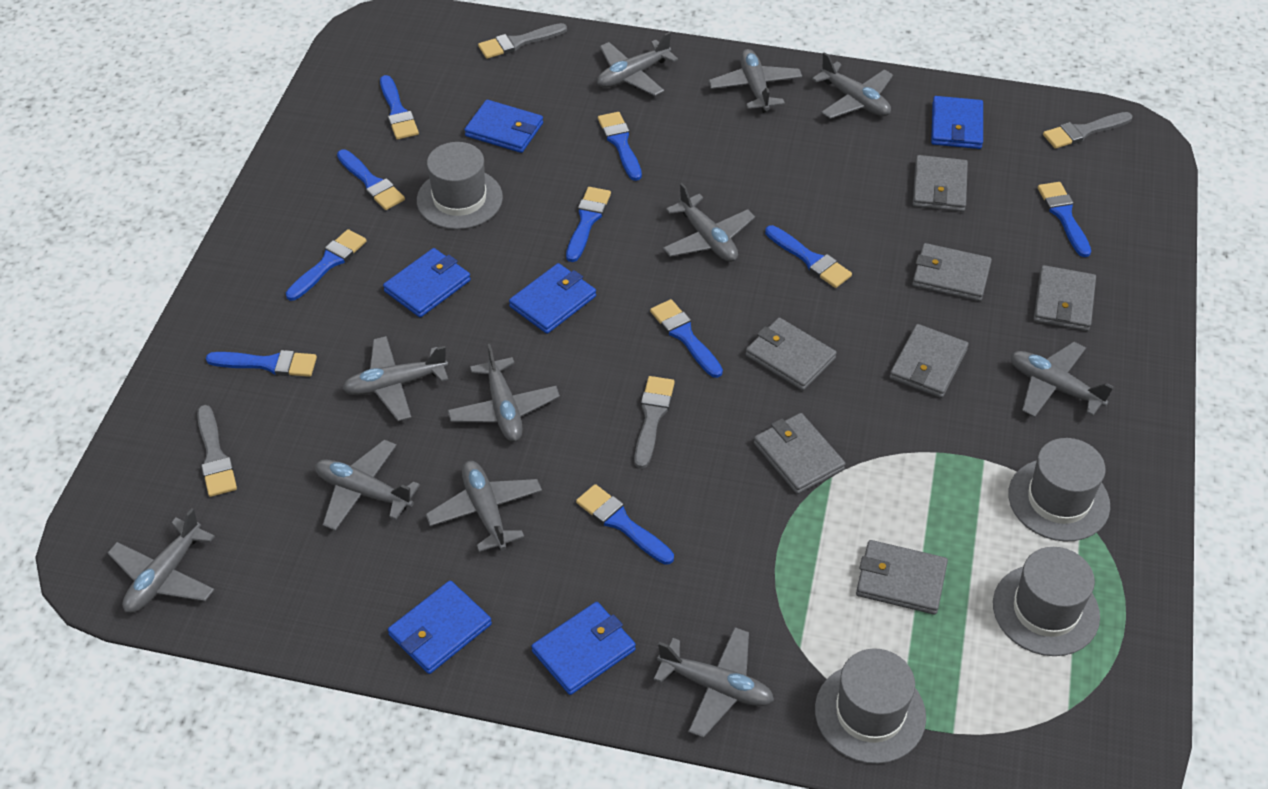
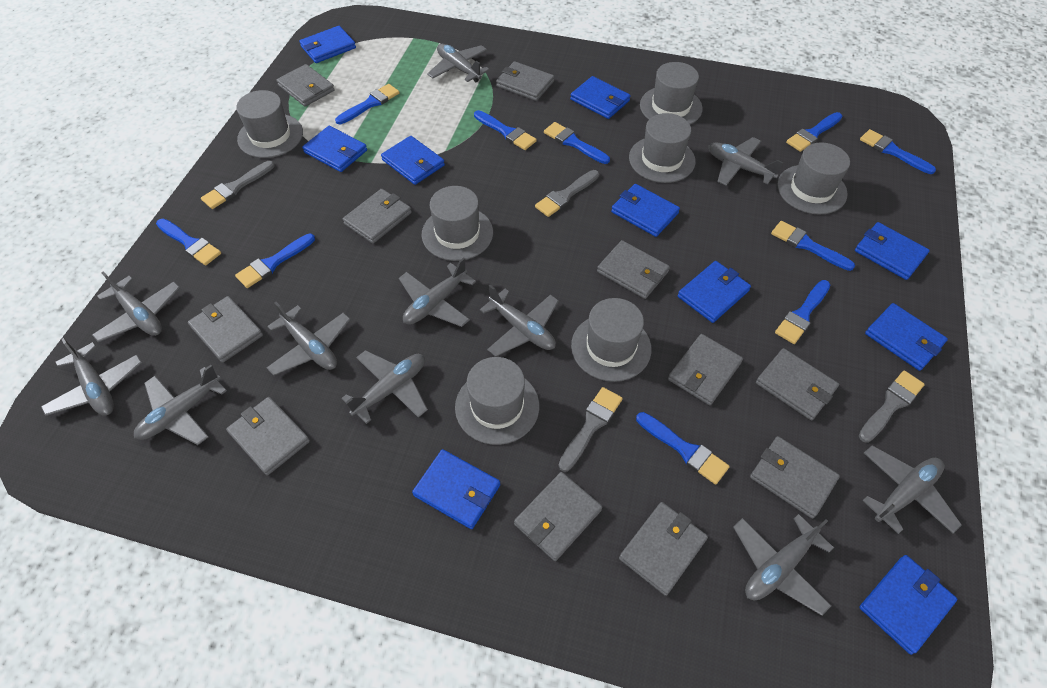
blue wallet: 6 -> 10
grey hat: 4 -> 7
grey wallet: 7 -> 11

